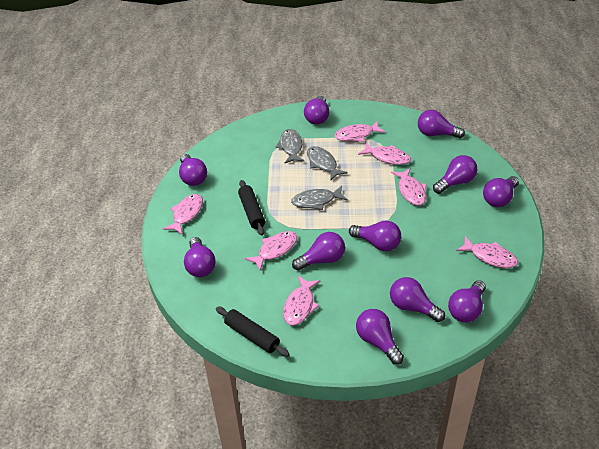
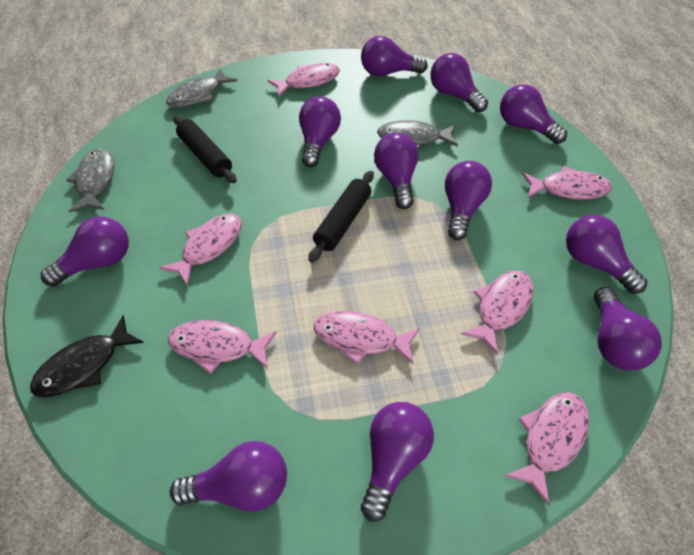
black fish: 0 -> 1

